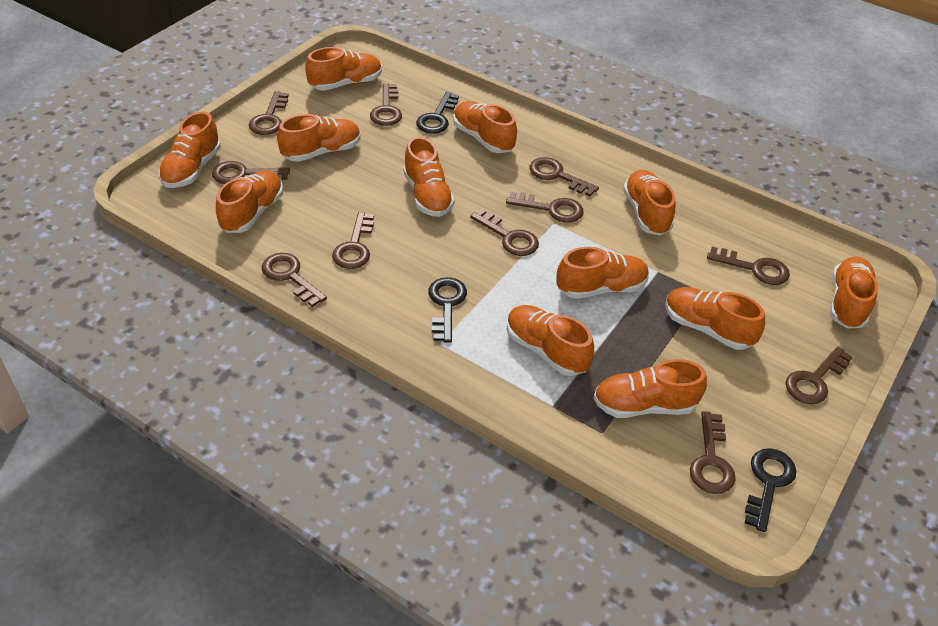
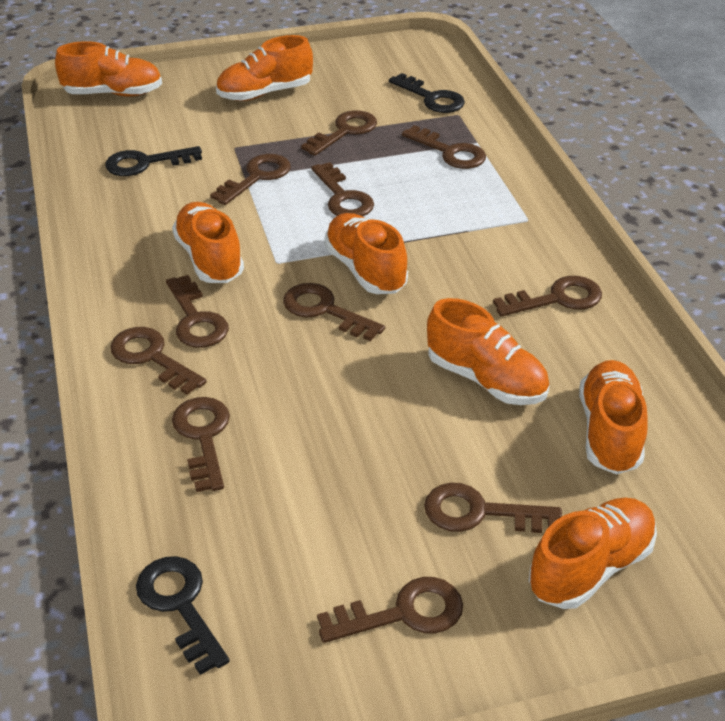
orange shoe: 12 -> 7

